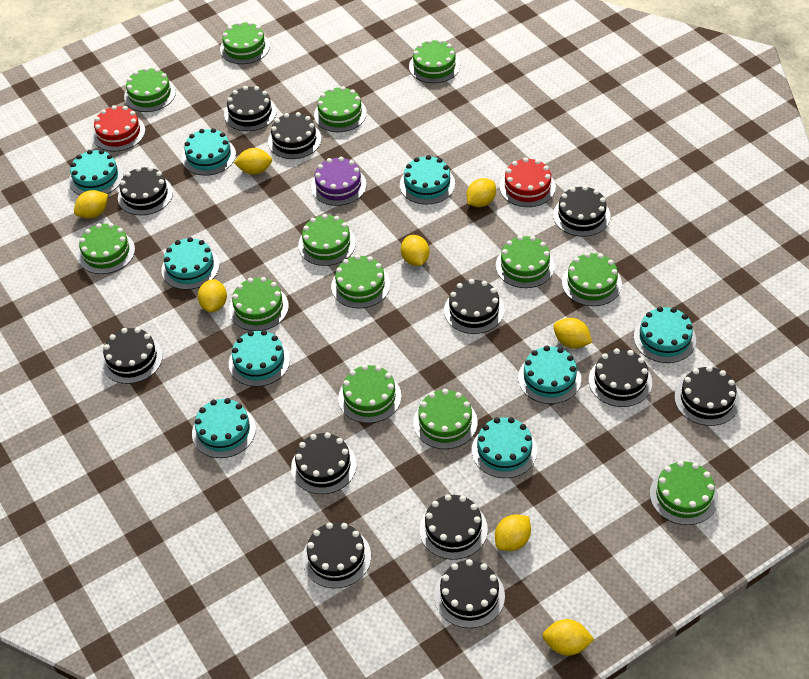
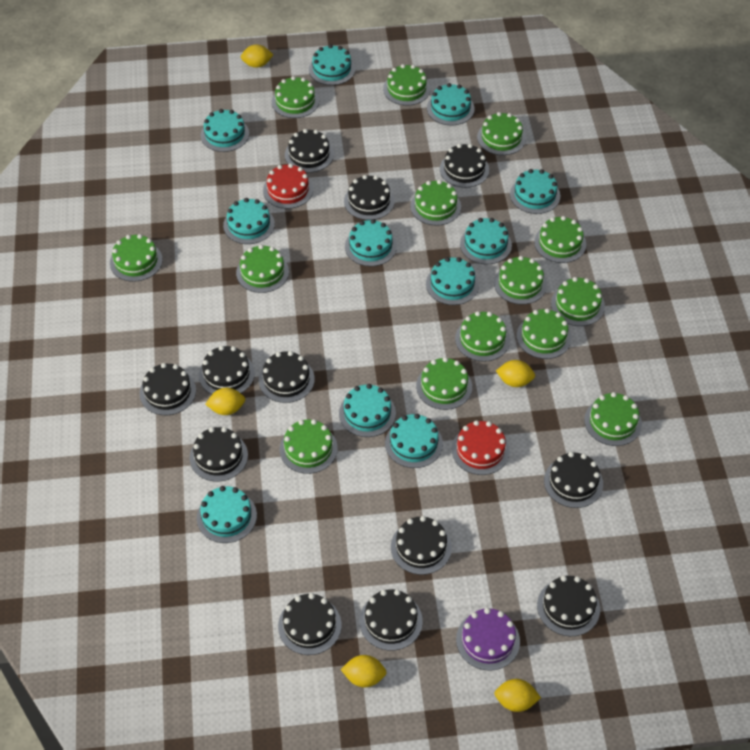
green cake: 13 -> 14
turquoise cake: 9 -> 11
yellow lemon: 8 -> 5

